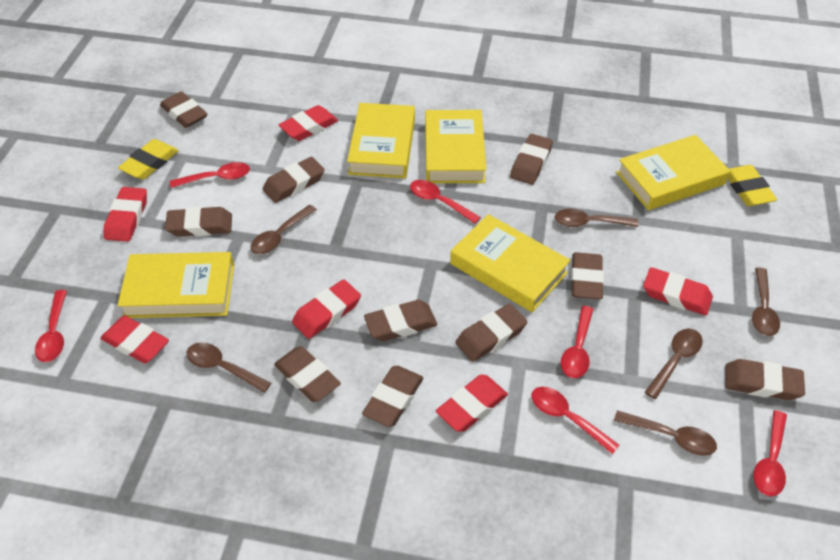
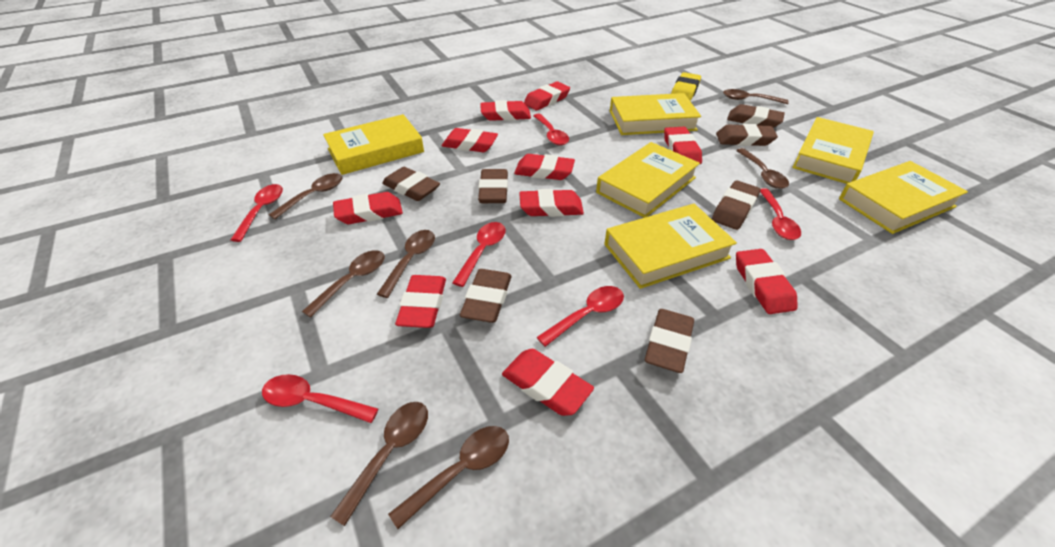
brown eraser: 10 -> 7
brown spoon: 6 -> 7
red eraser: 6 -> 10
yellow book: 5 -> 6
yellow eraser: 2 -> 1

